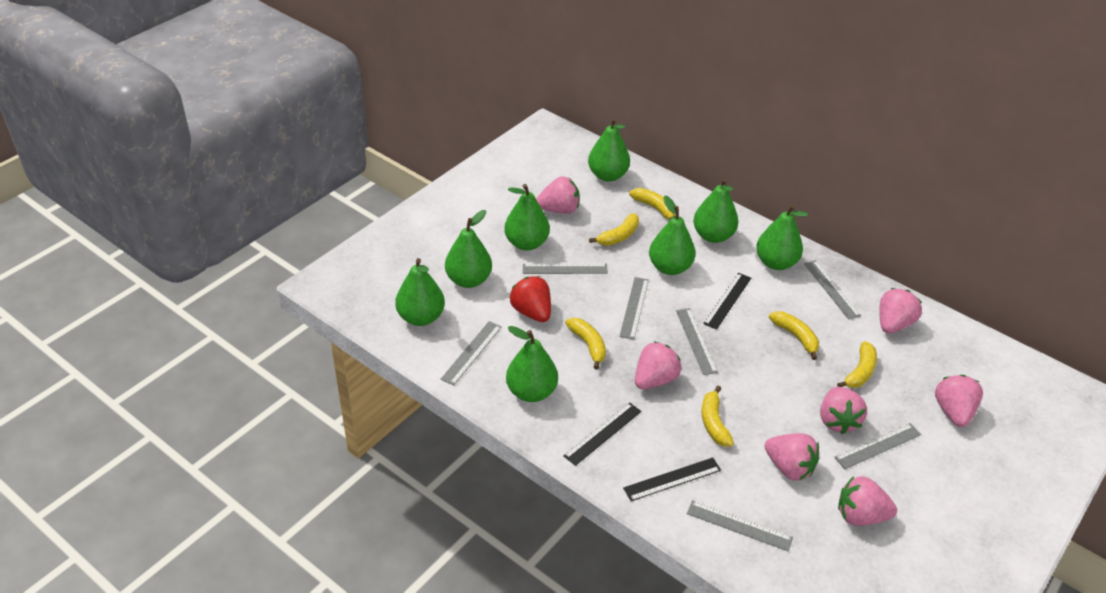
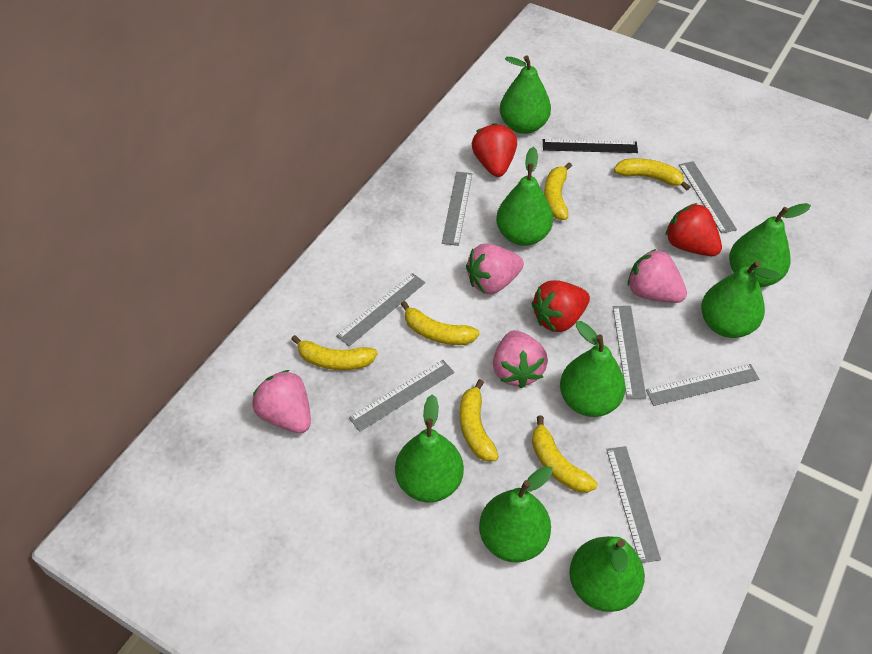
black ruler: 3 -> 1
pink strawberry: 7 -> 4
red strawberry: 1 -> 3

